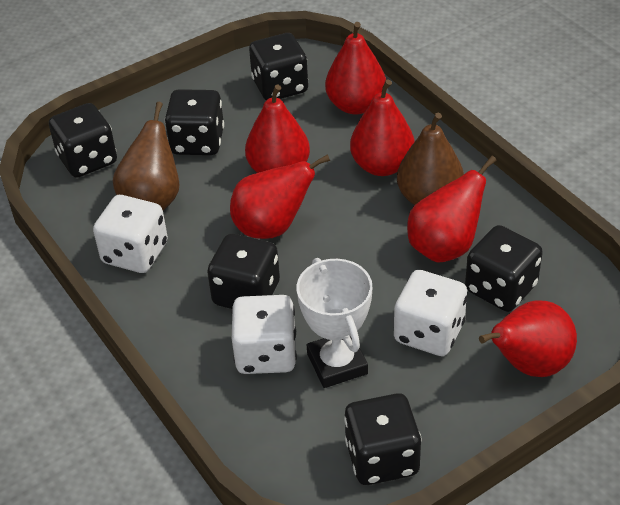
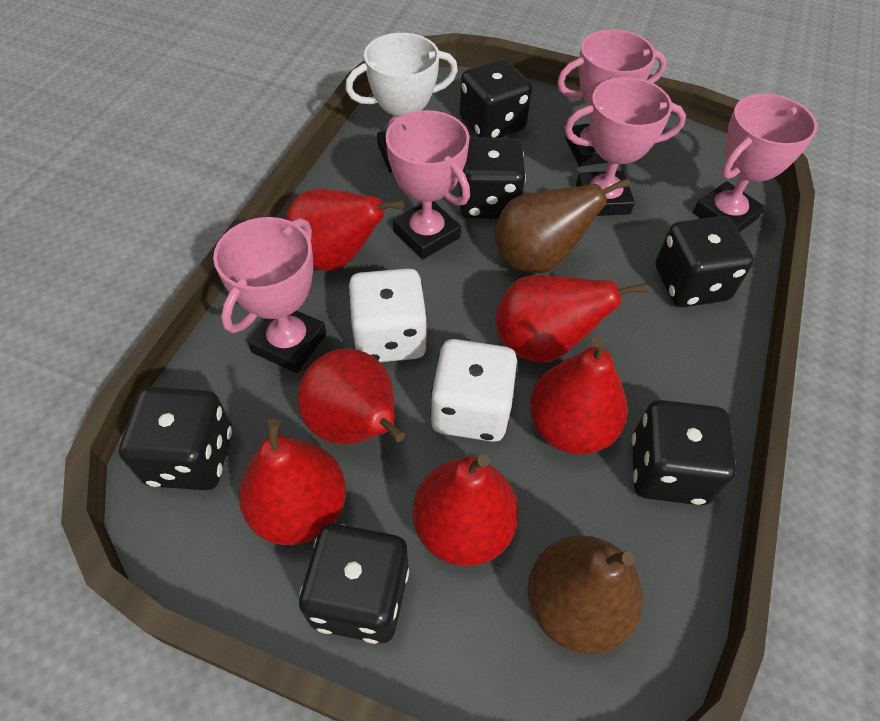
pink trophy: 0 -> 5
white dice: 3 -> 2

